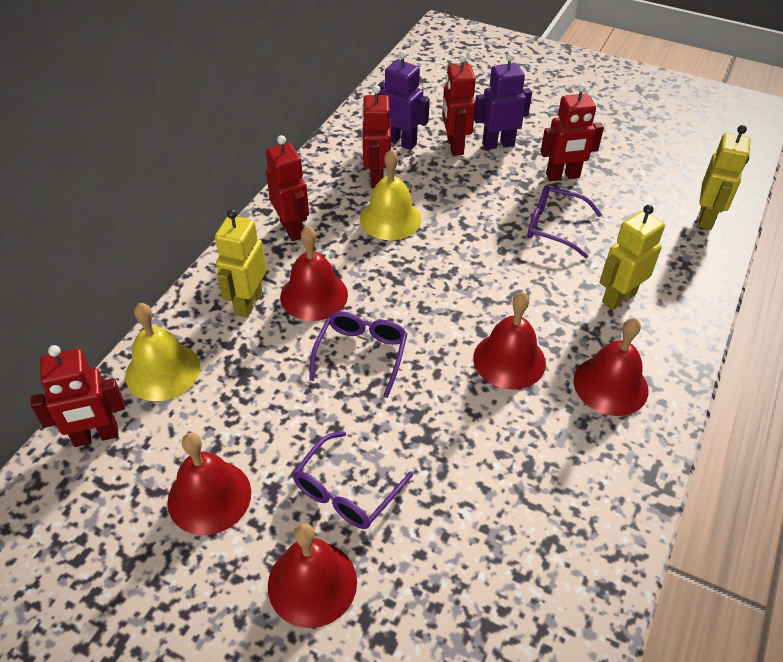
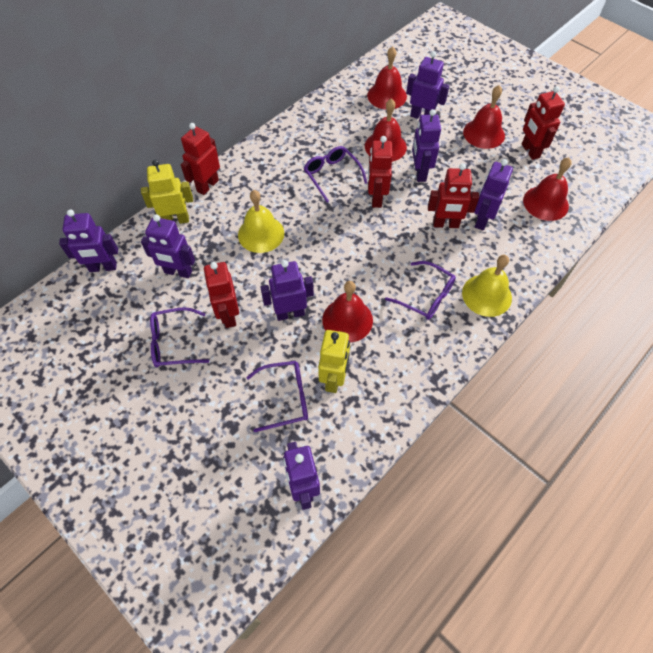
purple glasses: 3 -> 4
purple robot: 2 -> 7
yellow robot: 3 -> 2

